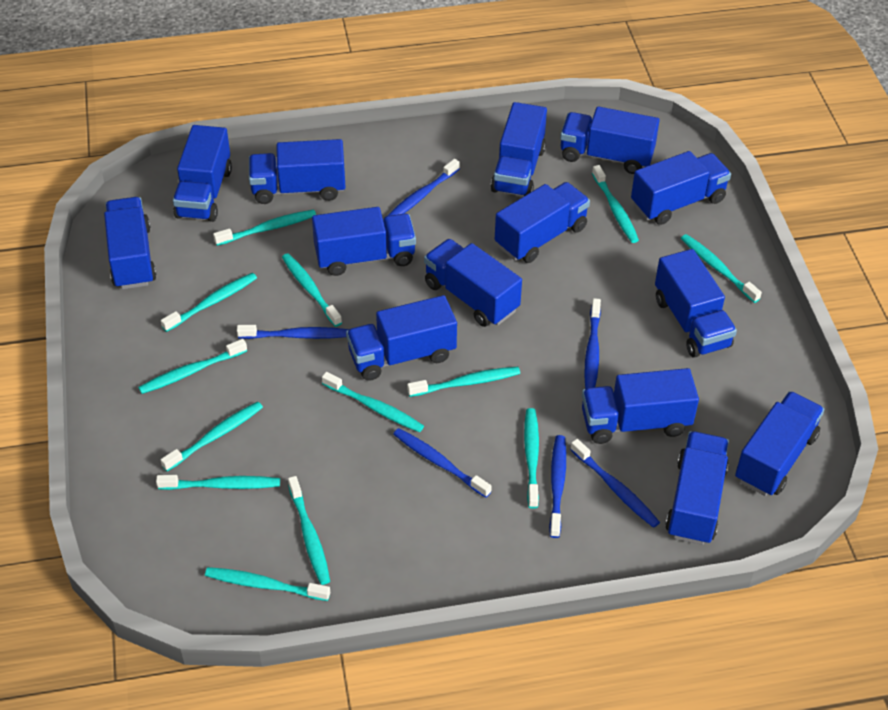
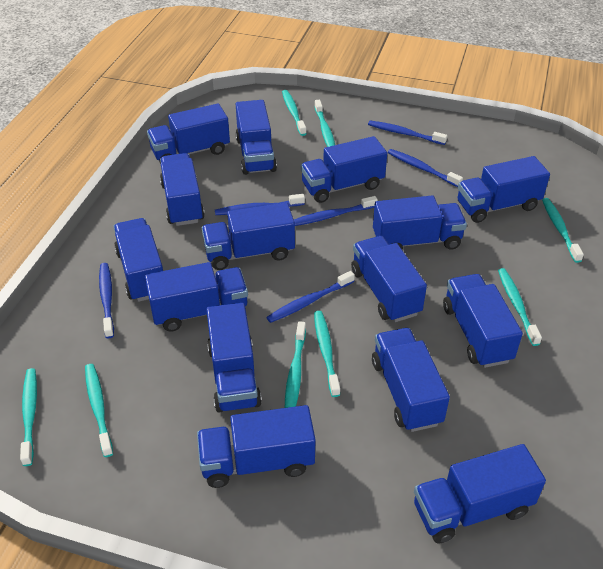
blue truck: 14 -> 15
turquoise toothbrush: 13 -> 8

